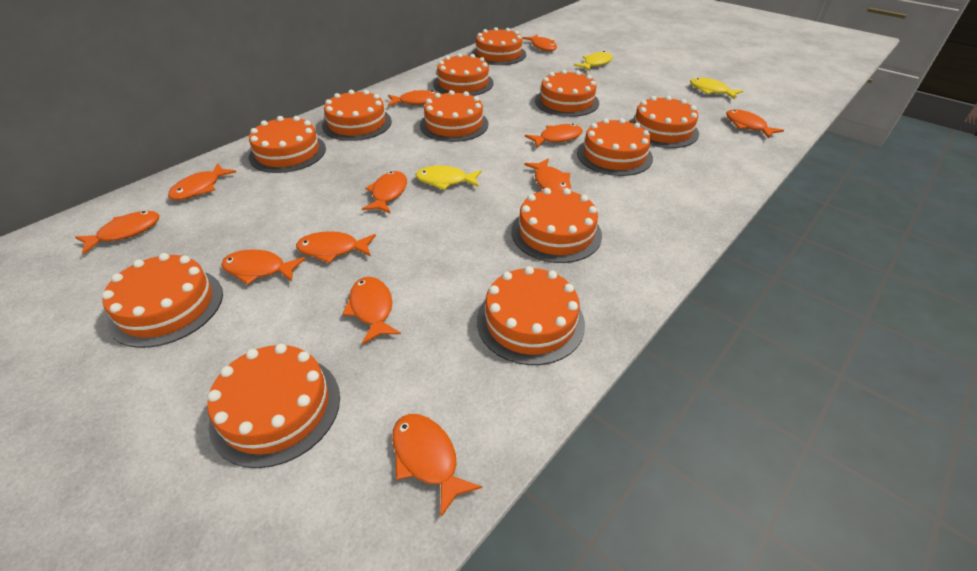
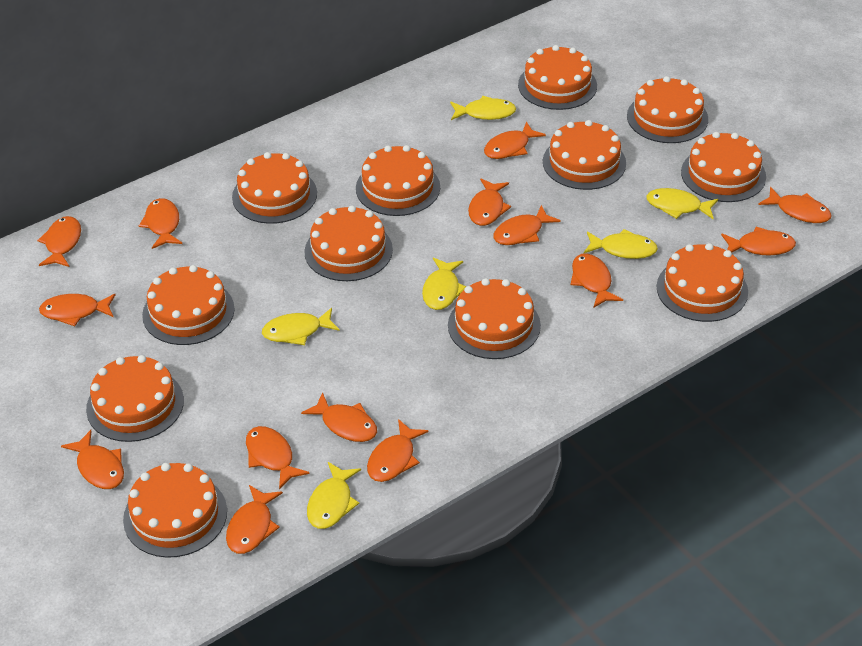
orange fish: 12 -> 14
yellow fish: 3 -> 6

